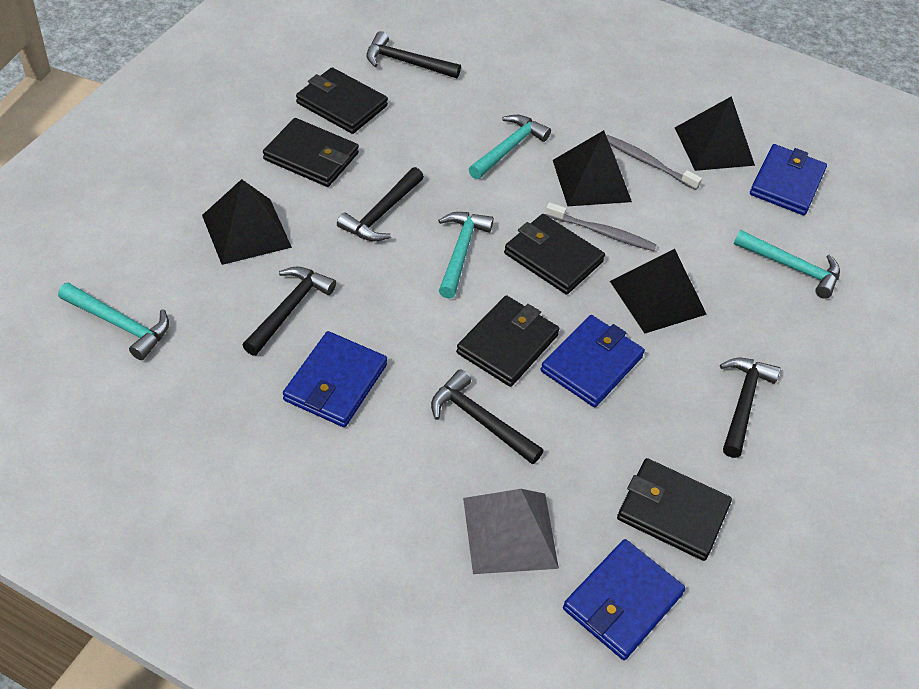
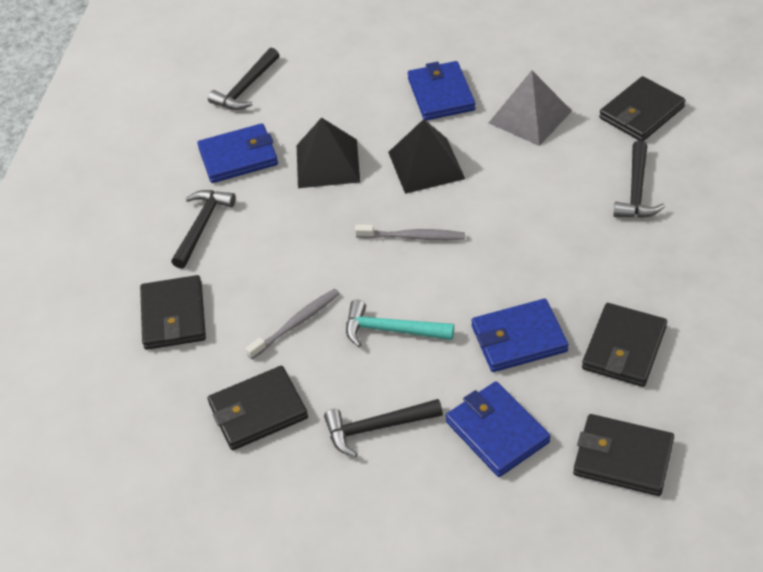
black hammer: 5 -> 4
black pyramid: 4 -> 2
turquoise hammer: 4 -> 1

